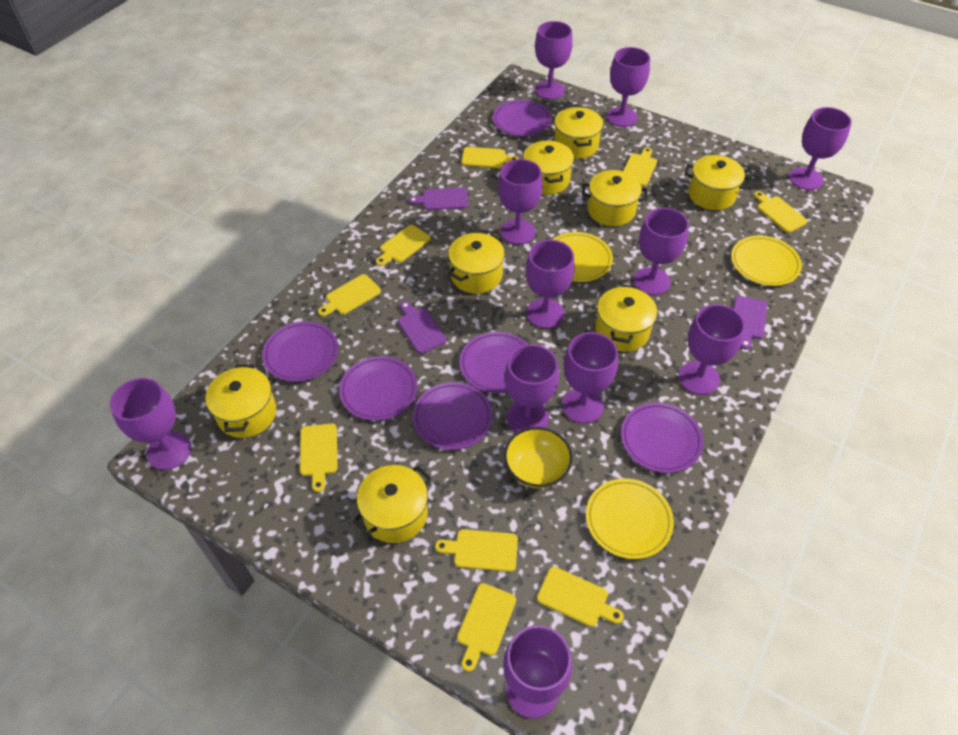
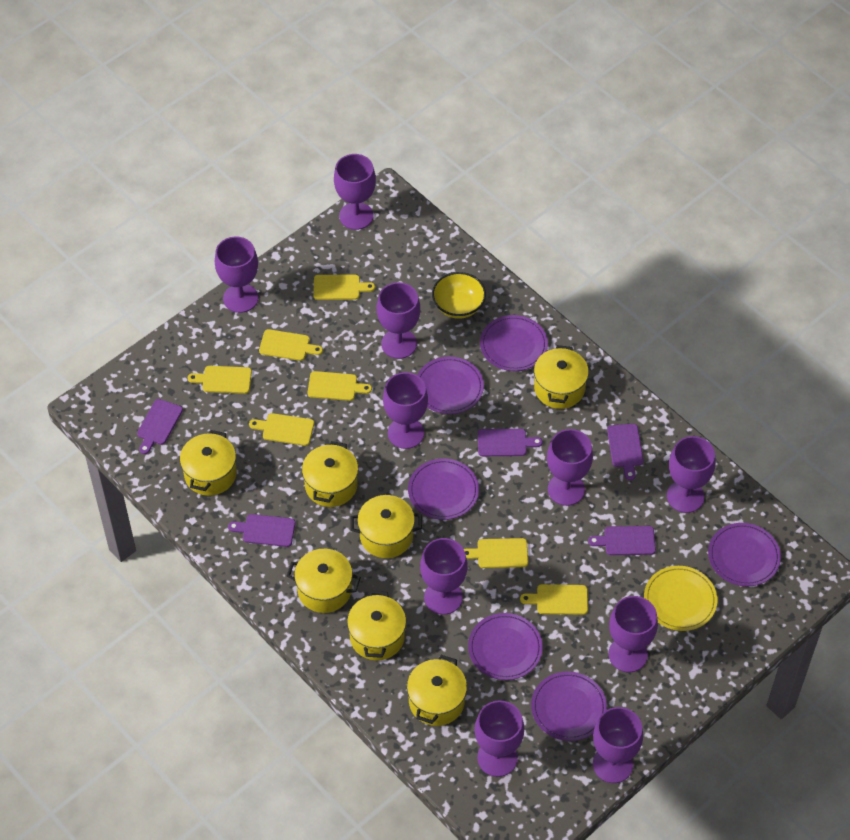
purple cutting board: 3 -> 5
purple goblet: 11 -> 10
yellow cutting board: 9 -> 7
yellow plate: 3 -> 1
yellow pot: 8 -> 7

